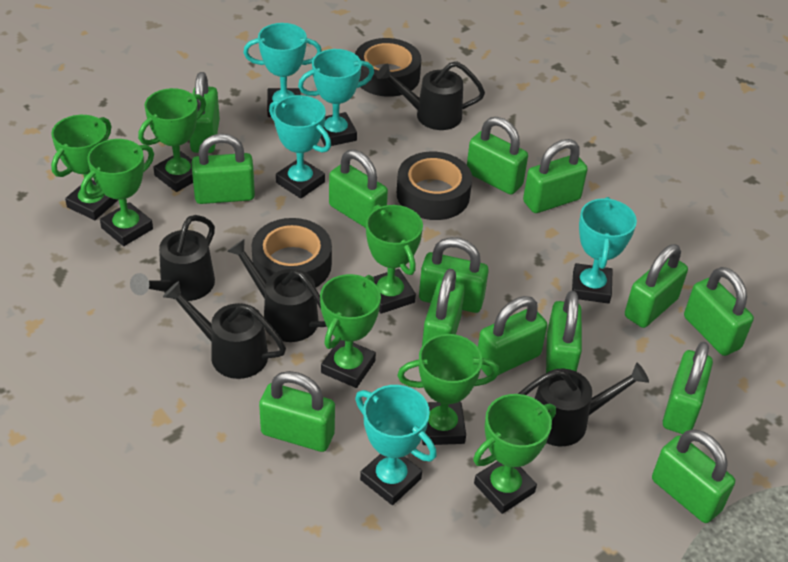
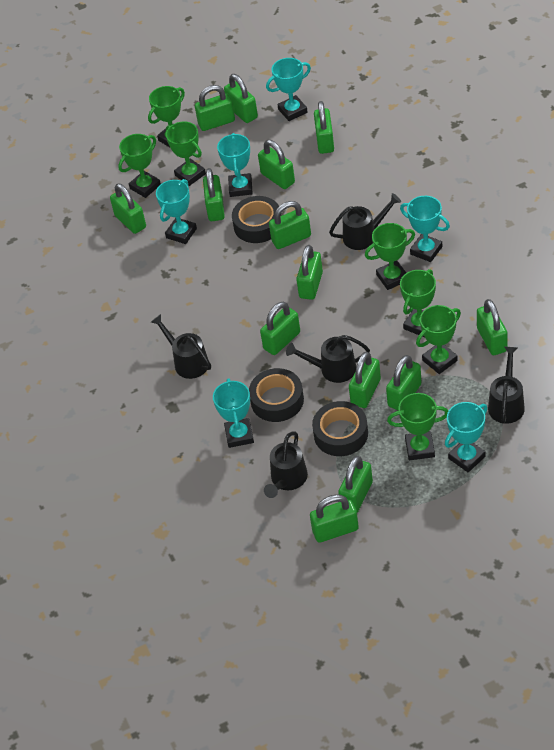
turquoise trophy: 5 -> 6

